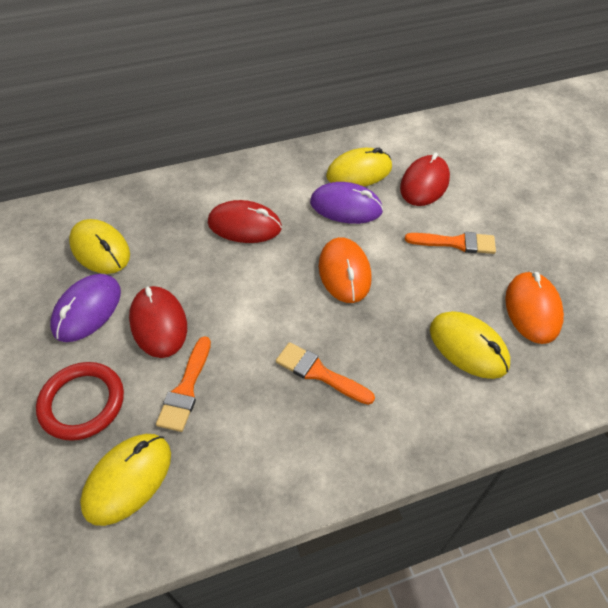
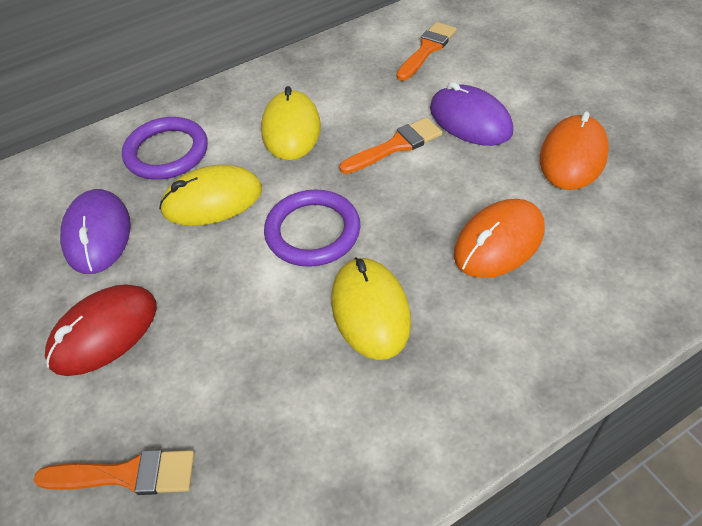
purple ring: 0 -> 2
red mouse: 3 -> 1
red ring: 1 -> 0
yellow mouse: 4 -> 3

